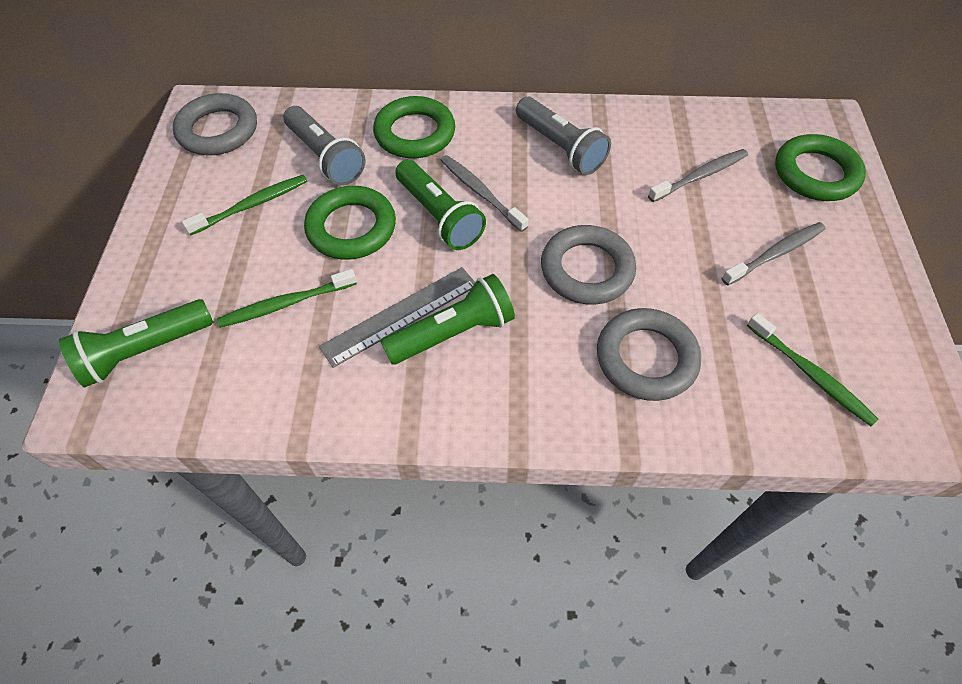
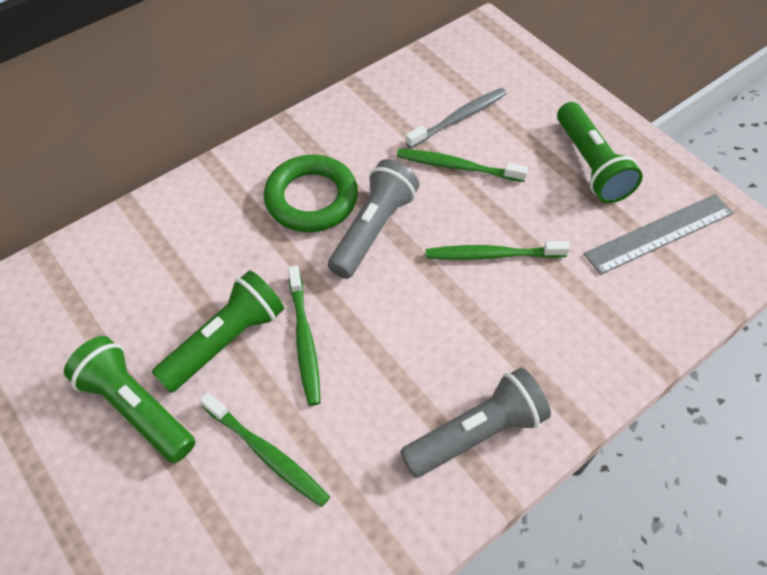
green ring: 3 -> 1
green toothbrush: 3 -> 4
grey ring: 3 -> 0
grey toothbrush: 3 -> 1

